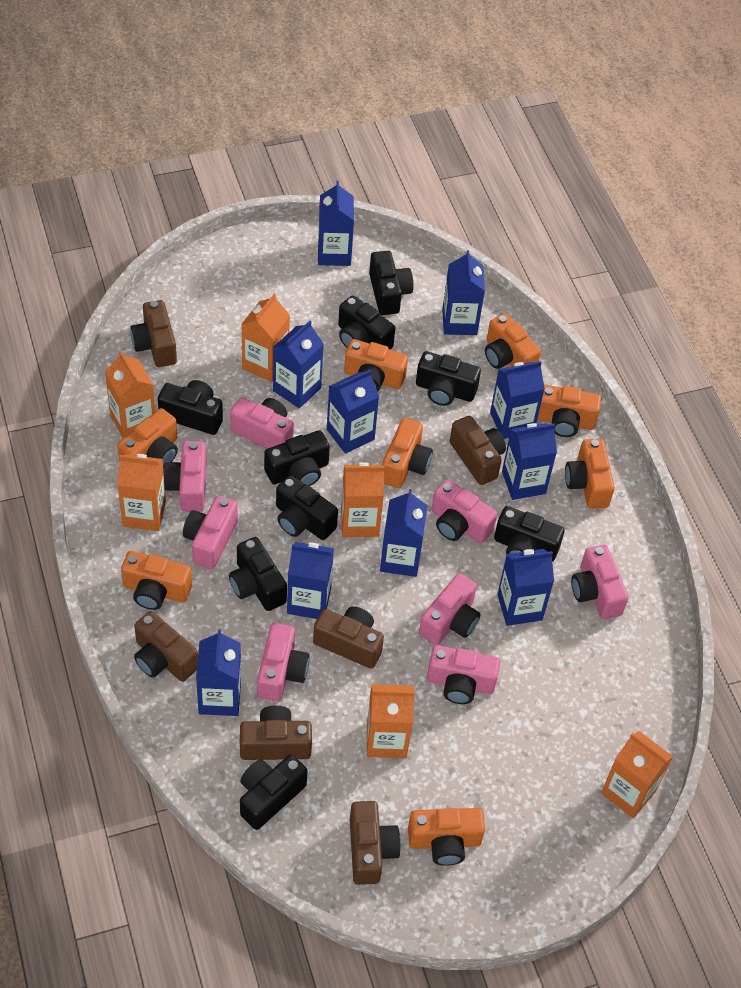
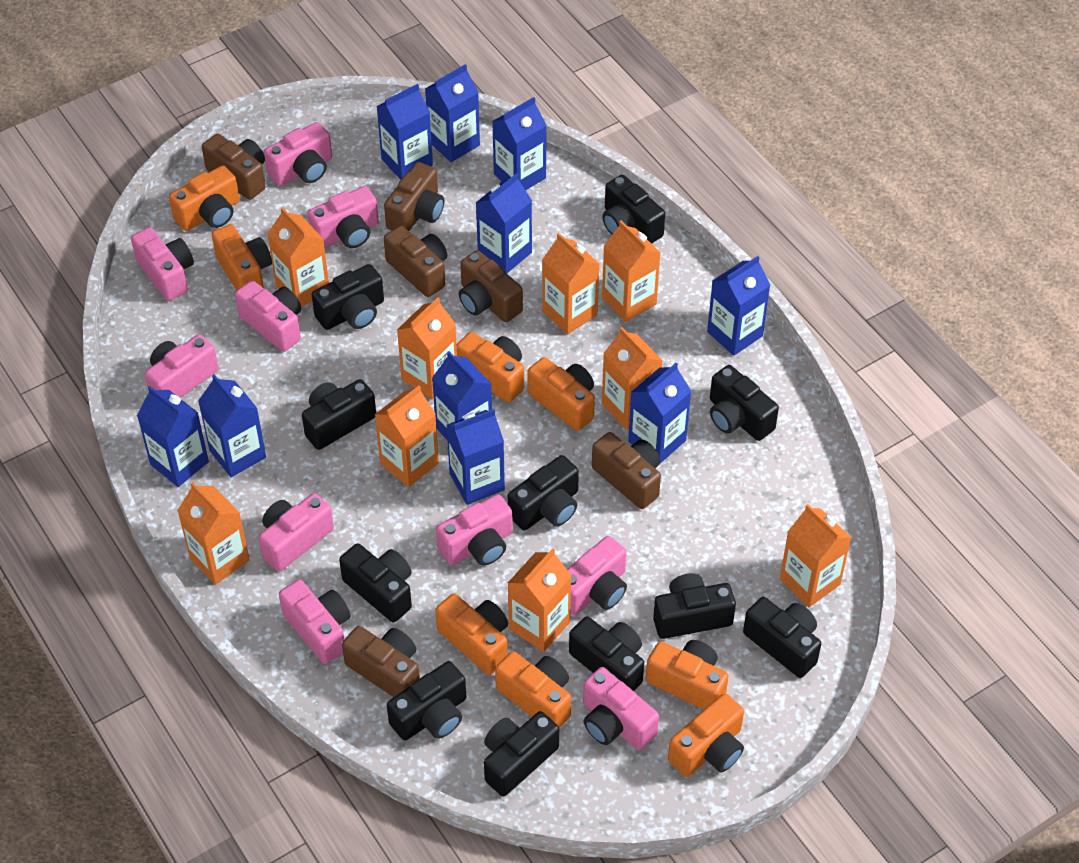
black camera: 9 -> 11
orange carton: 6 -> 9
pink camera: 8 -> 10

